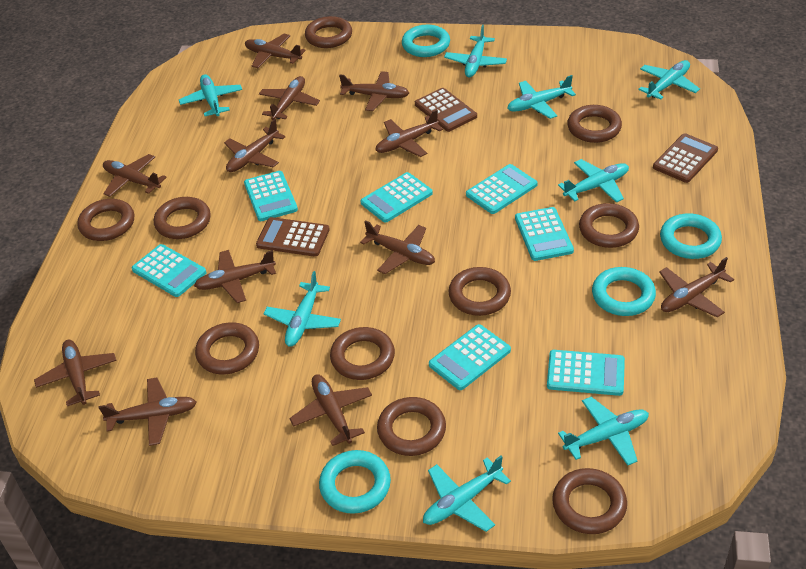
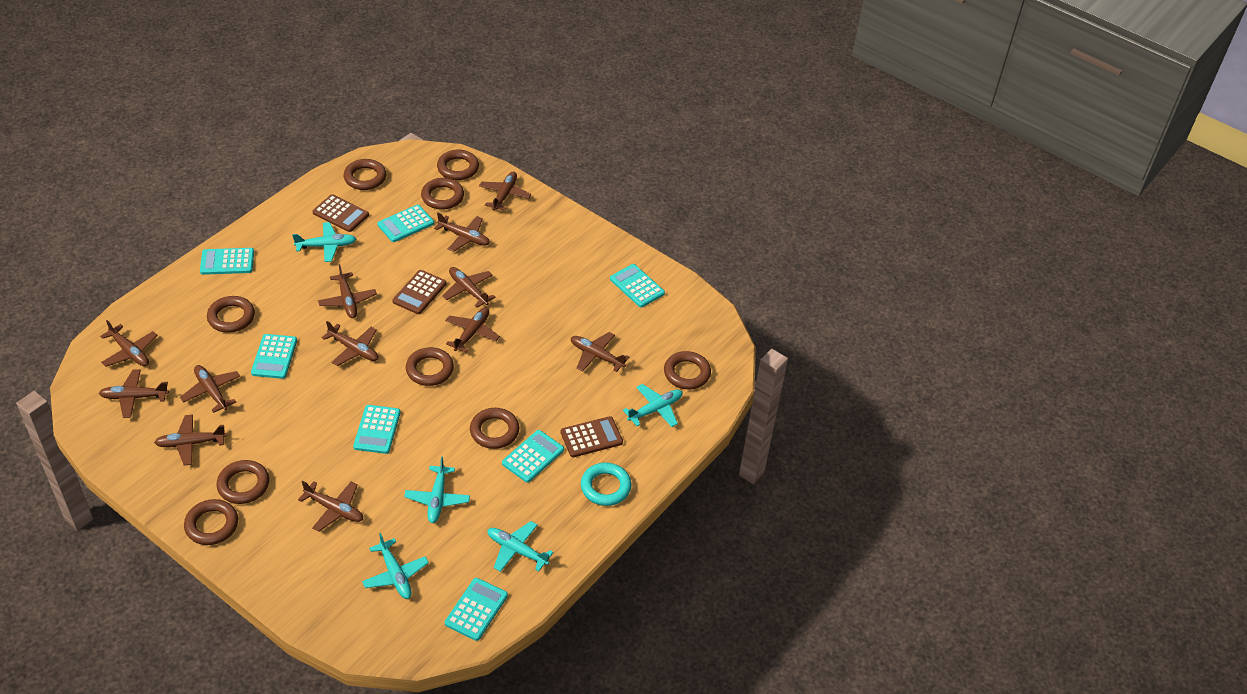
brown ring: 10 -> 9
turquoise plane: 8 -> 5
turquoise ring: 4 -> 1

